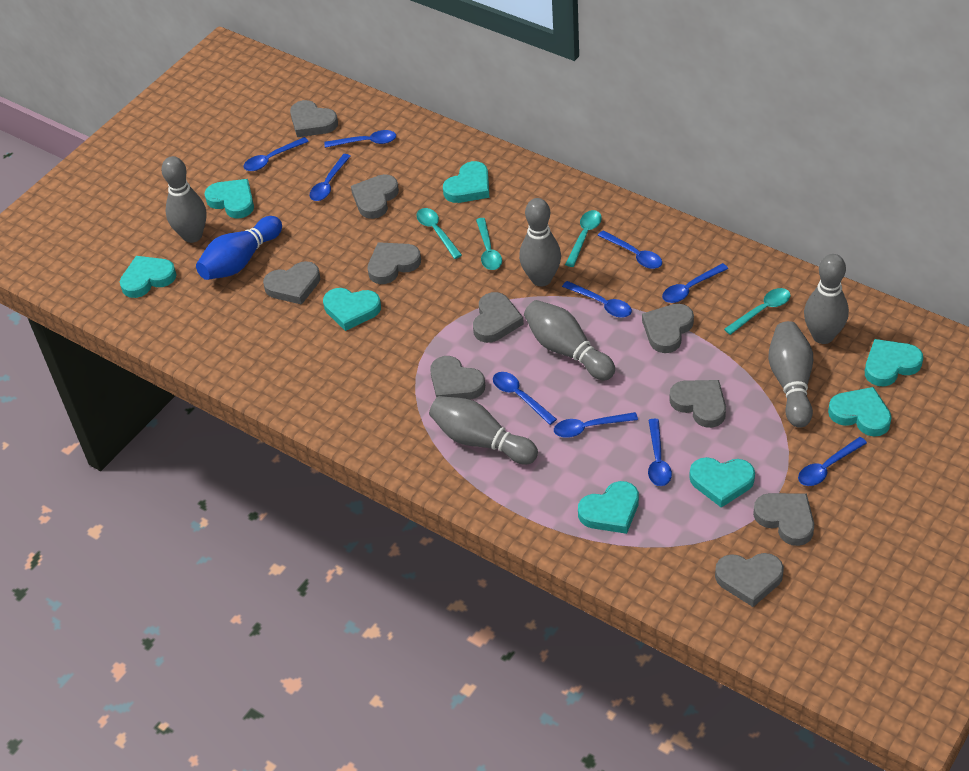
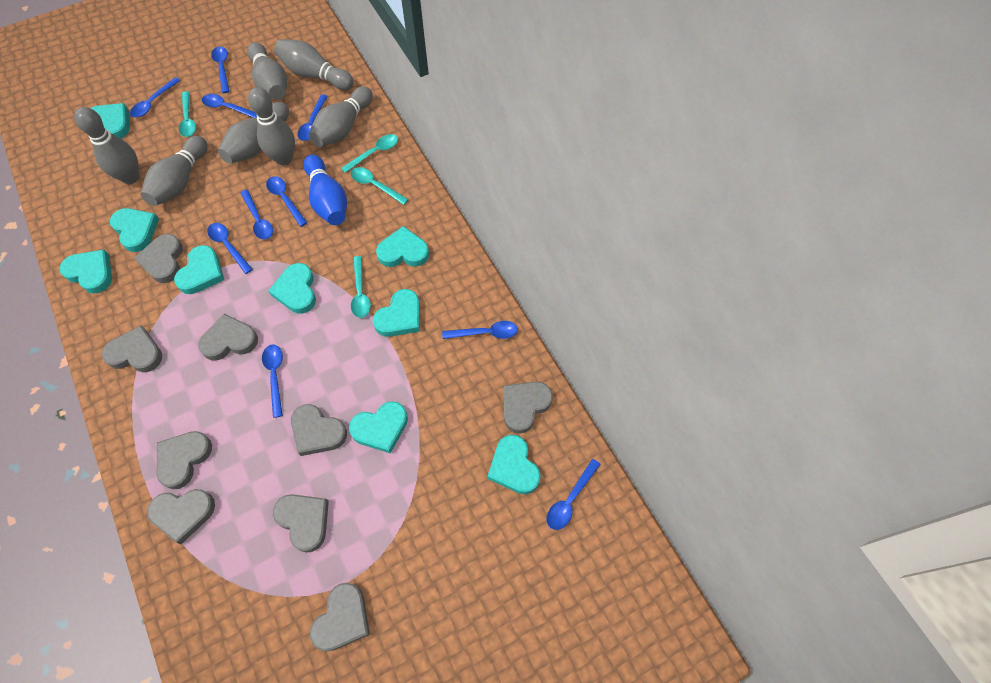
grey bowling pin: 6 -> 7
grey heart: 10 -> 9
turquoise heart: 8 -> 9

